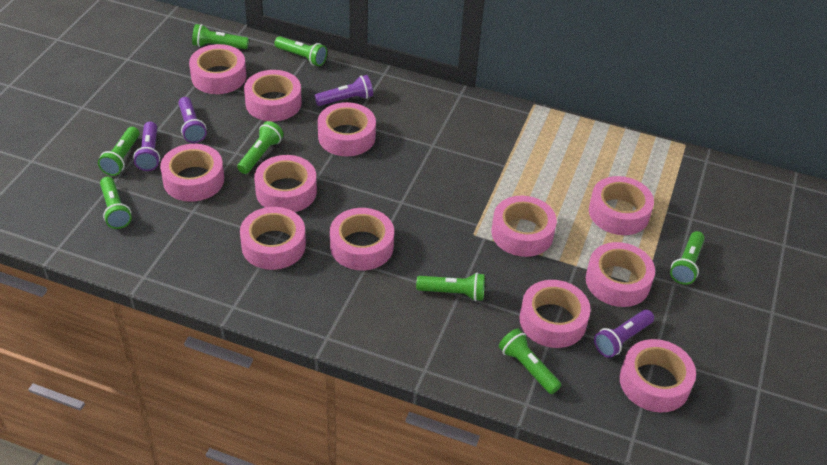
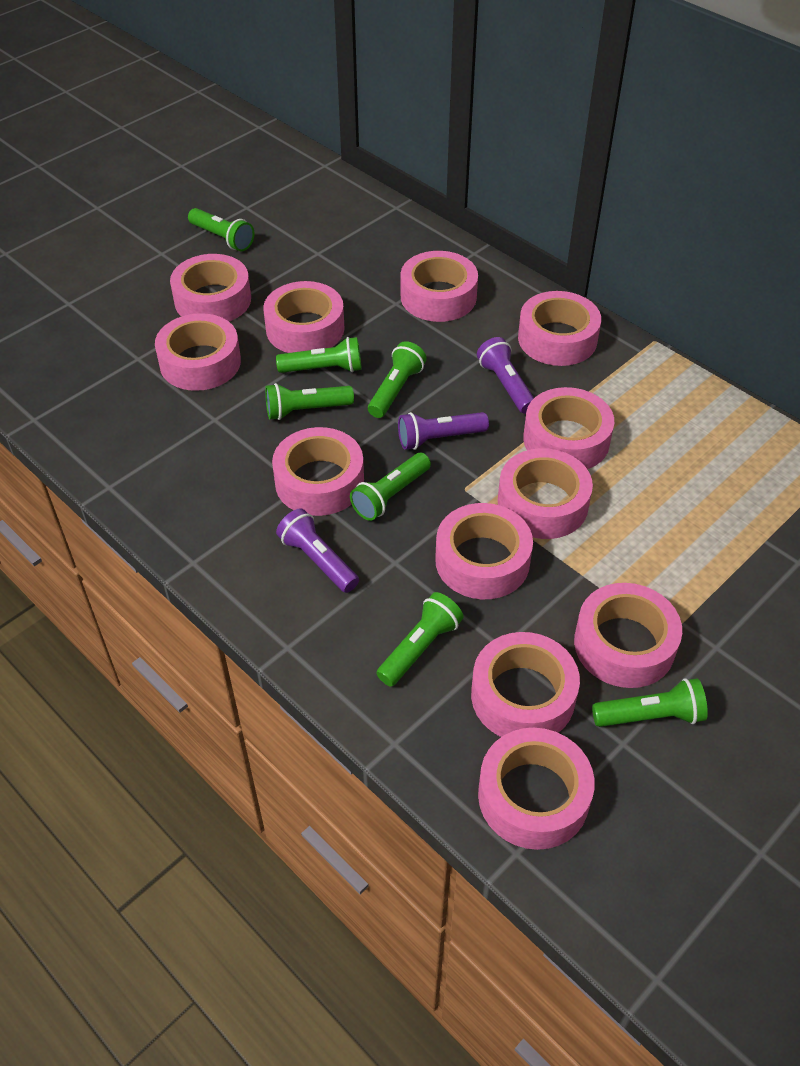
green flashlight: 8 -> 7
purple flashlight: 4 -> 3

